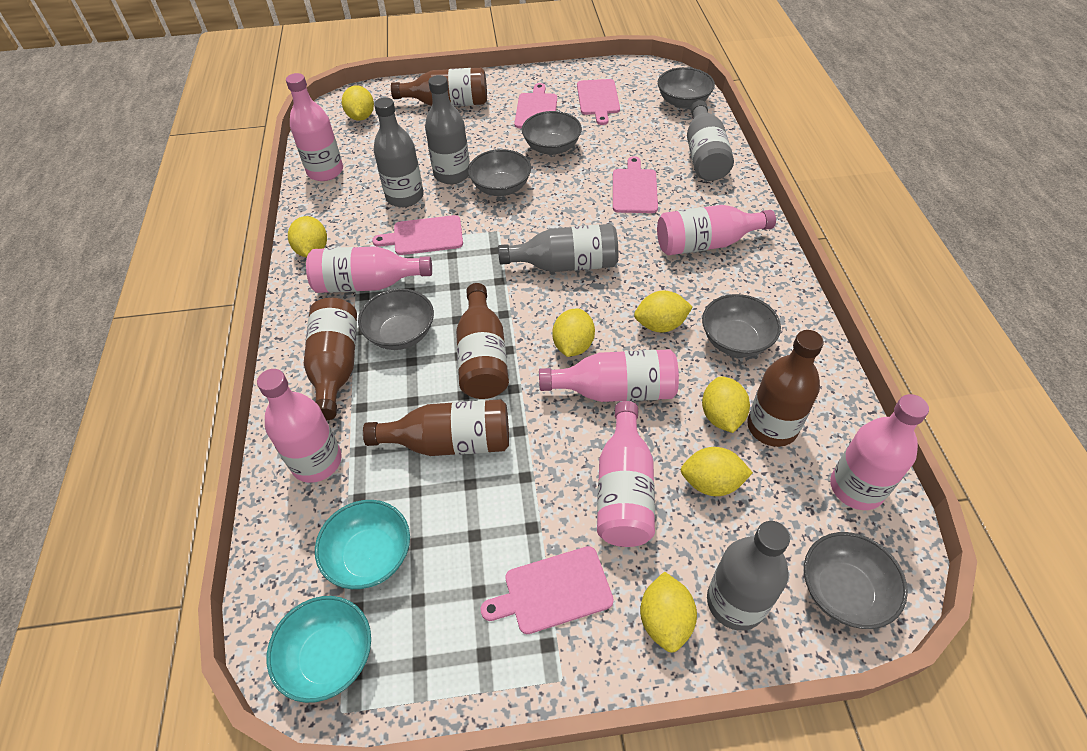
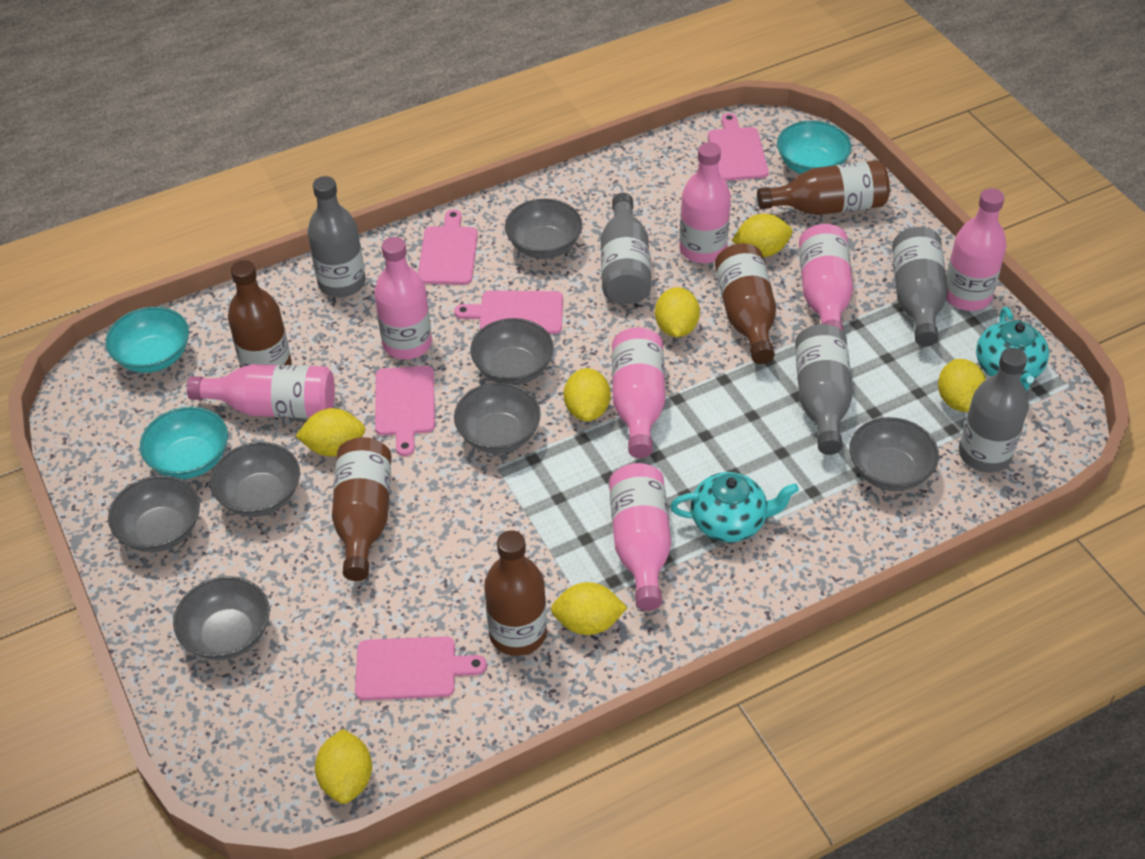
grey bowl: 6 -> 7
turquoise bowl: 2 -> 3
turquoise teapot: 0 -> 2

